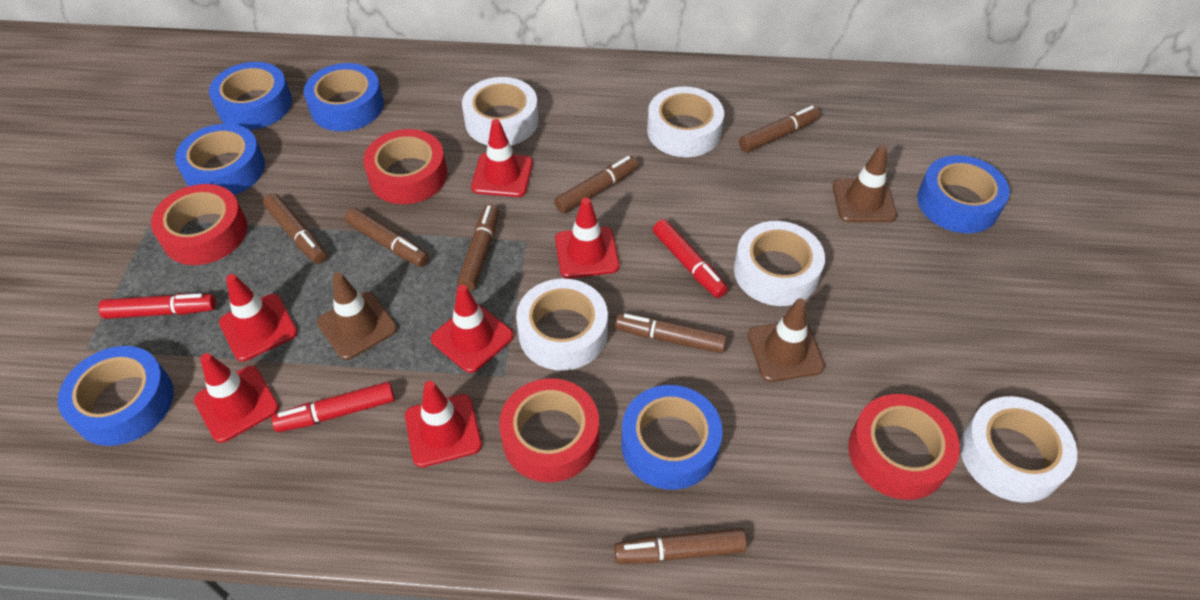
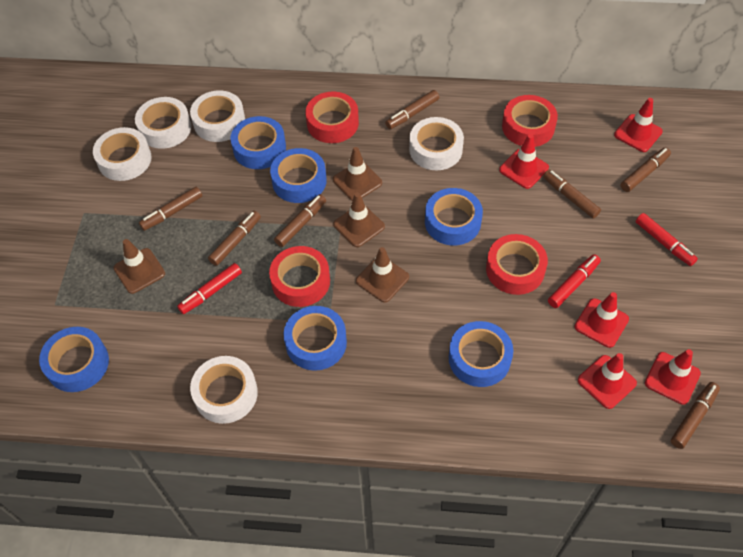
brown traffic cone: 3 -> 4
red traffic cone: 6 -> 5

